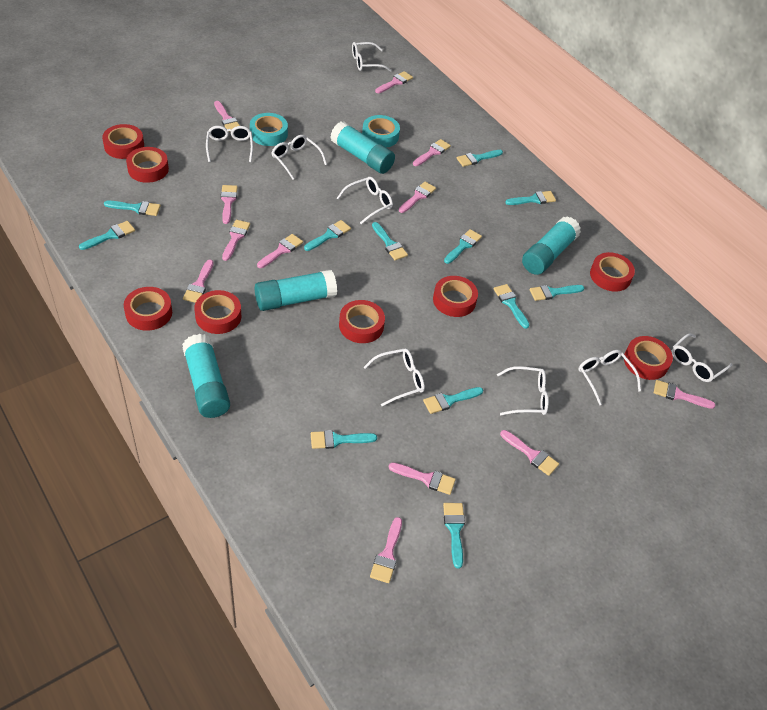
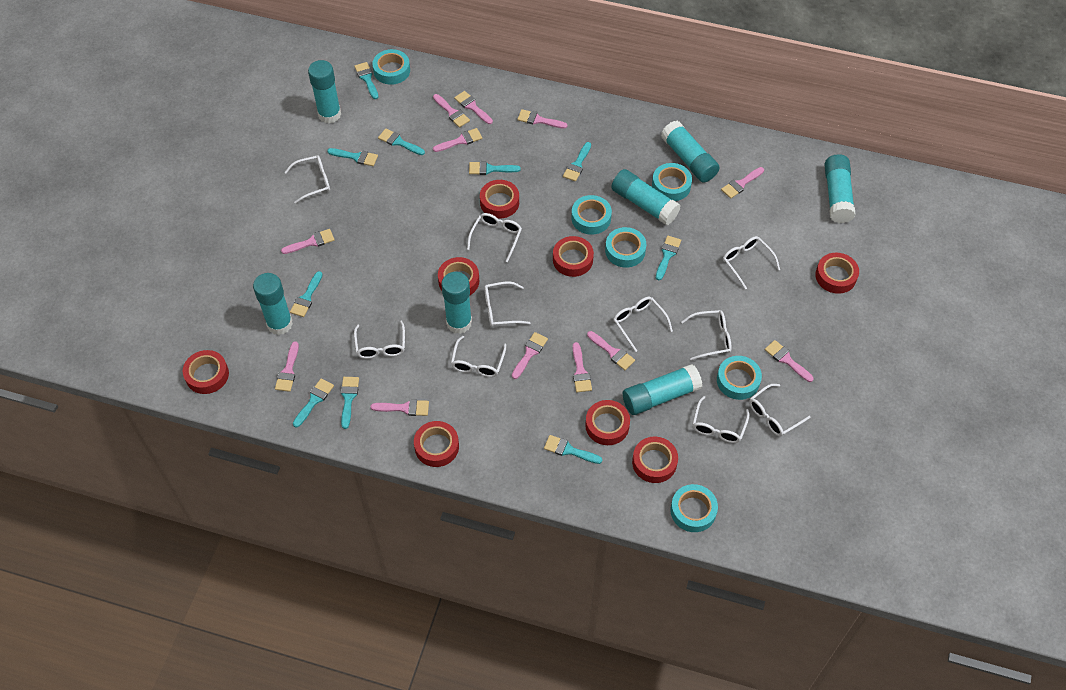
turquoise brush: 12 -> 10
turquoise glue stick: 4 -> 7
turquoise tape: 2 -> 6
white glasses: 8 -> 10

